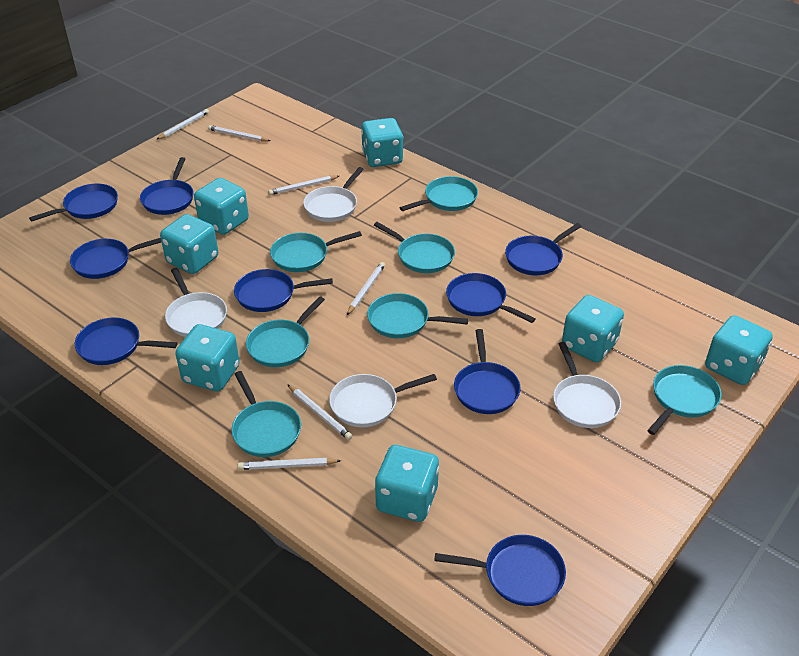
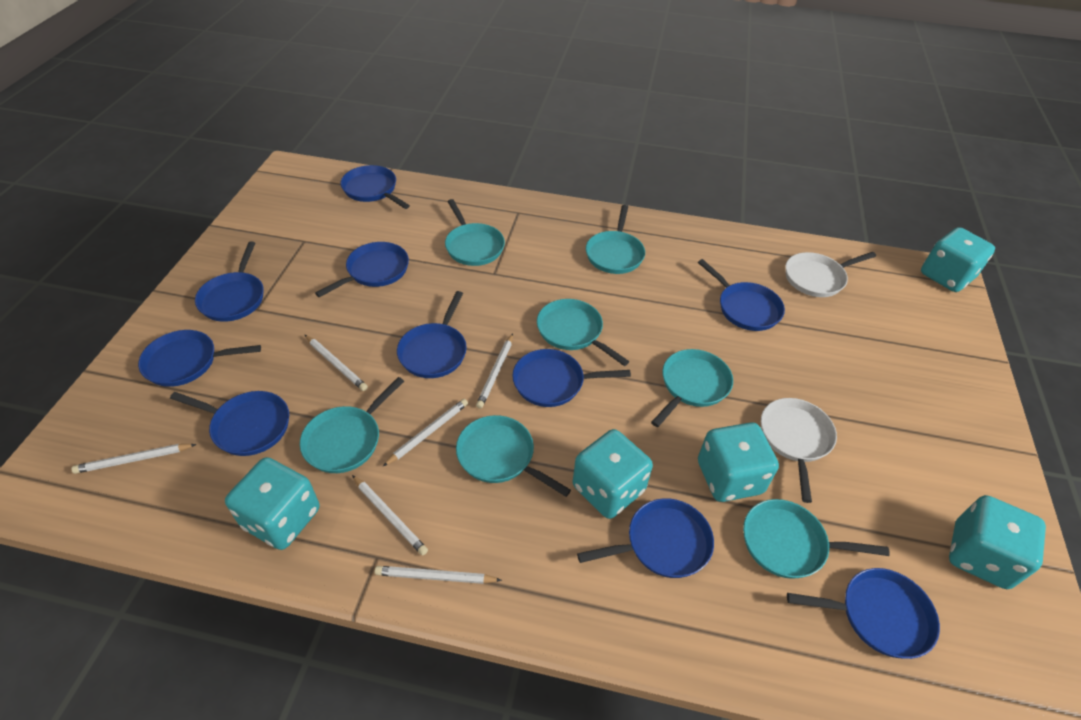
blue pan: 9 -> 10
turquoise dice: 7 -> 5
white pan: 4 -> 2

